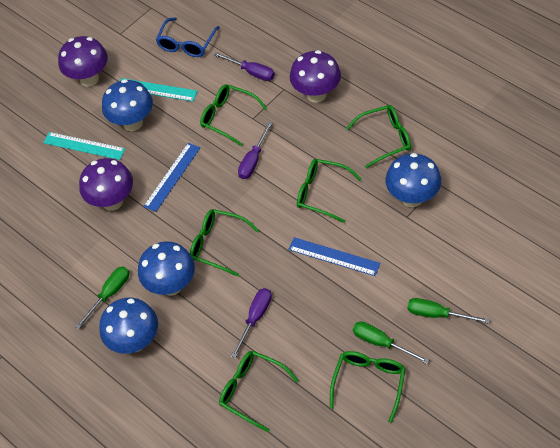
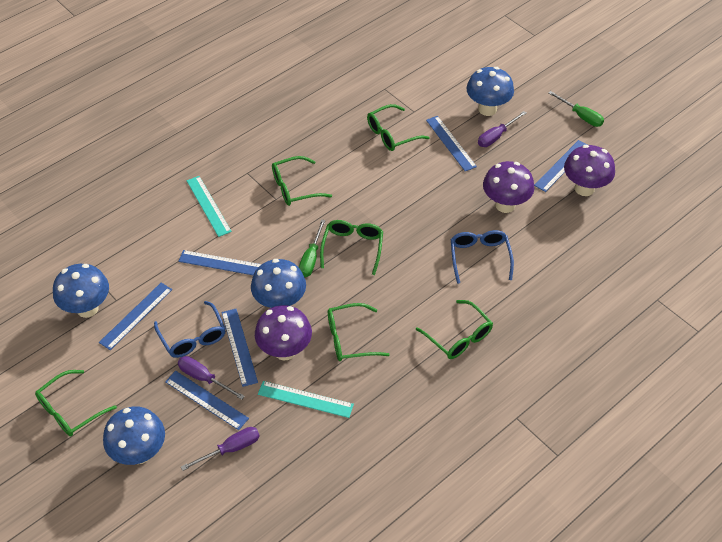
blue glasses: 1 -> 2
blue ruler: 2 -> 6
green screwdriver: 3 -> 2

